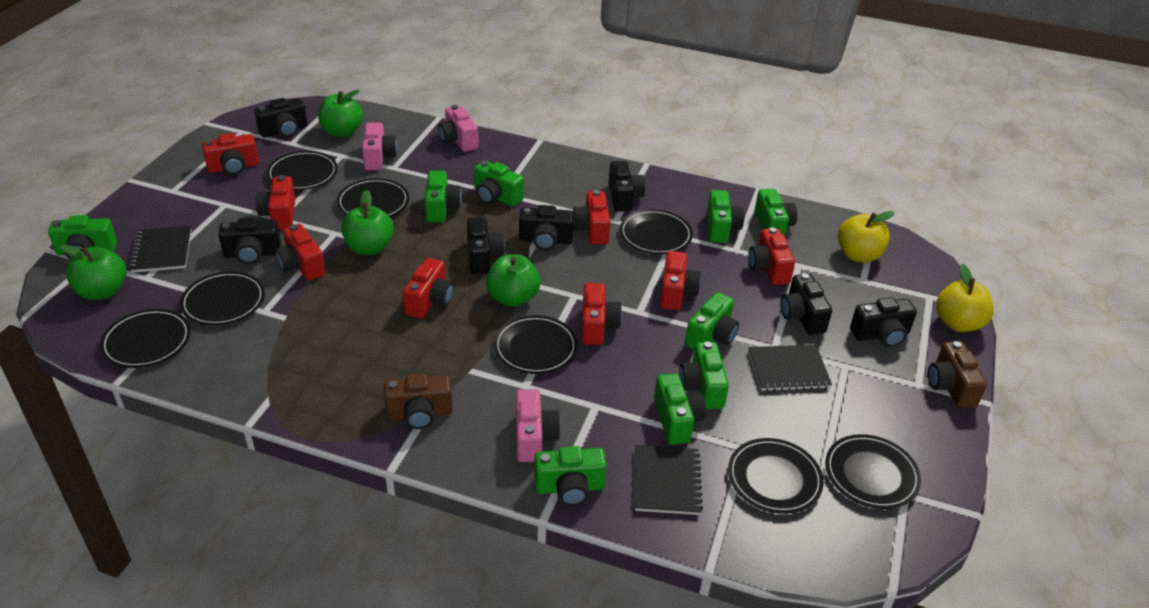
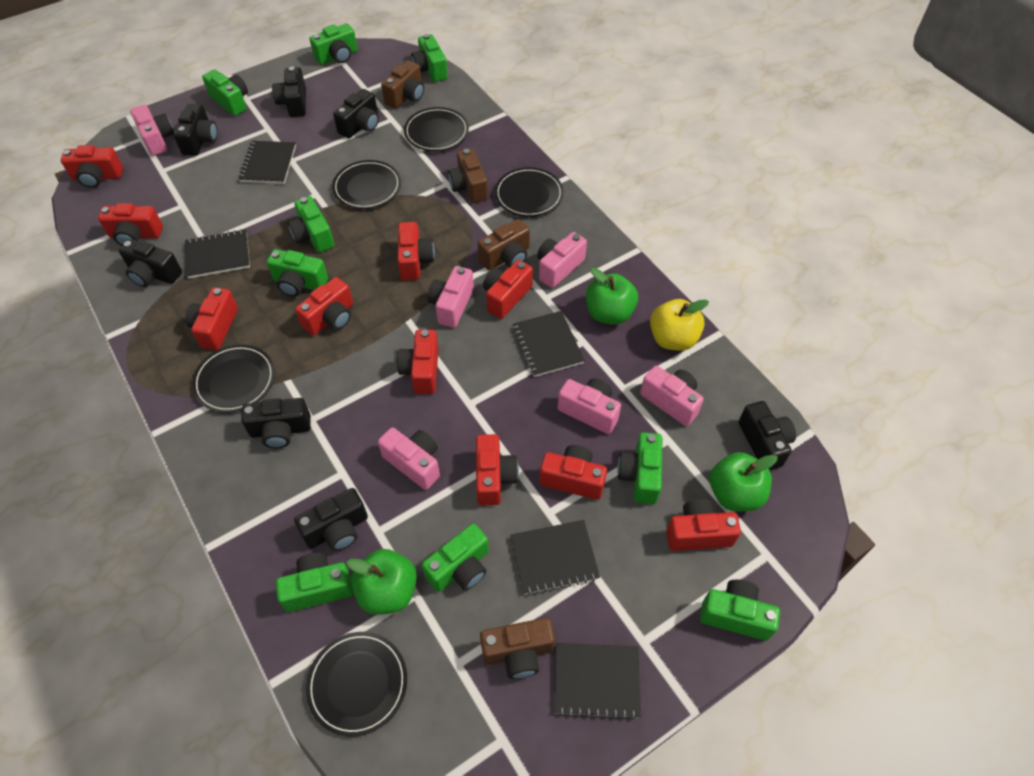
black notebook: 3 -> 5
black plate: 8 -> 5
brown camera: 2 -> 4
green apple: 4 -> 3
pink camera: 3 -> 6
red camera: 8 -> 10
yellow apple: 2 -> 1

